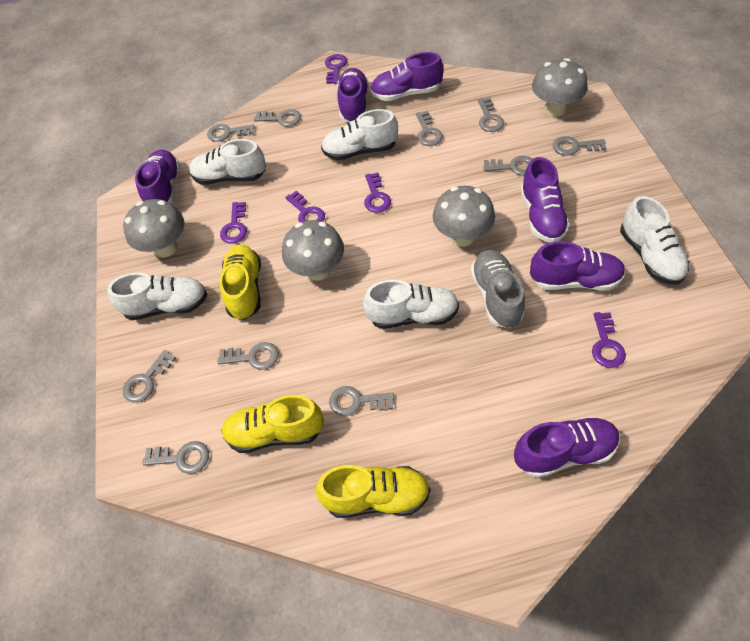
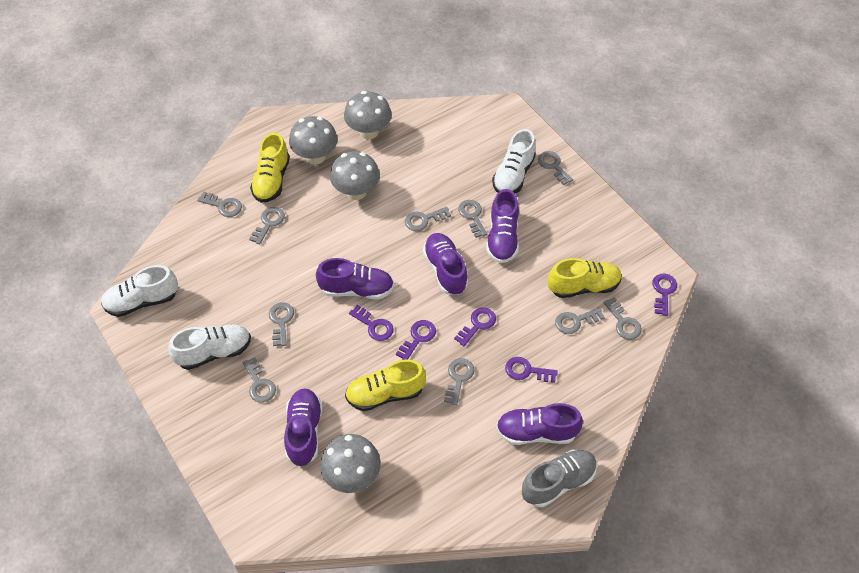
purple shoe: 6 -> 5
white shoe: 5 -> 3

